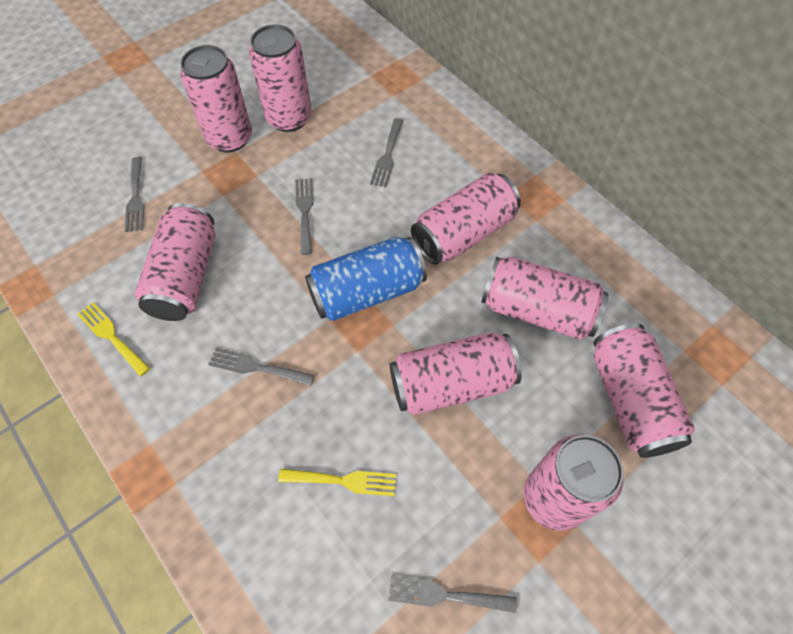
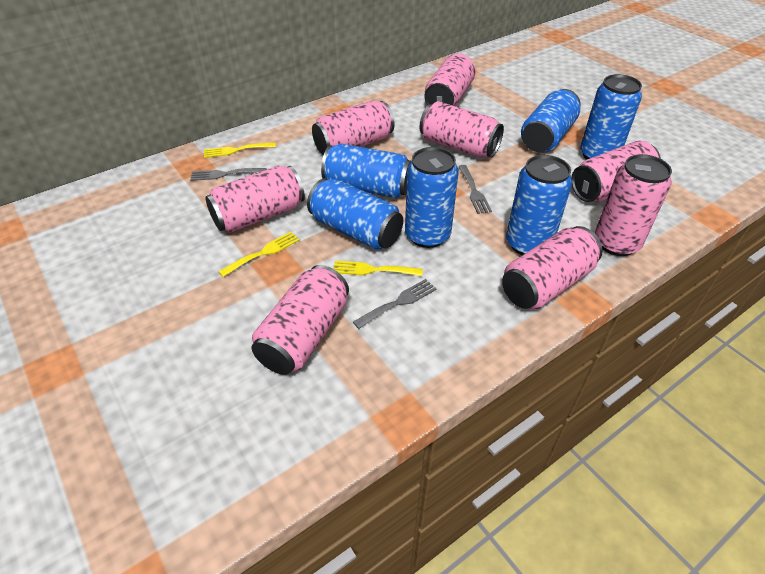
blue can: 1 -> 6
grey fork: 5 -> 3
yellow fork: 2 -> 3

